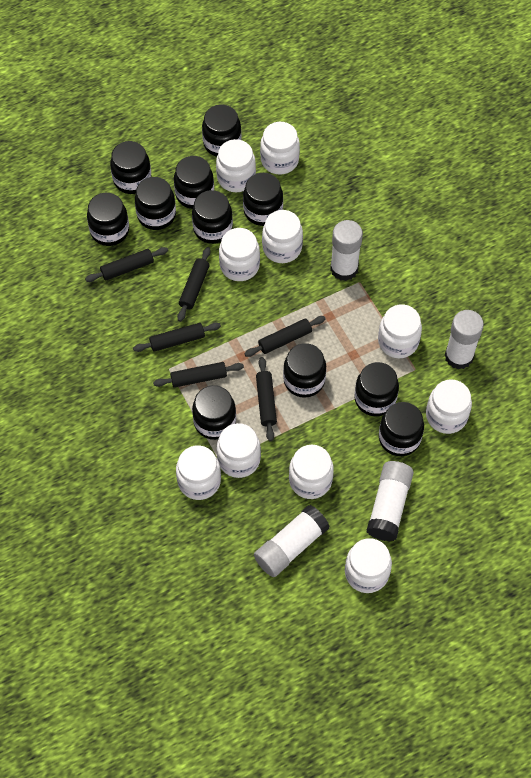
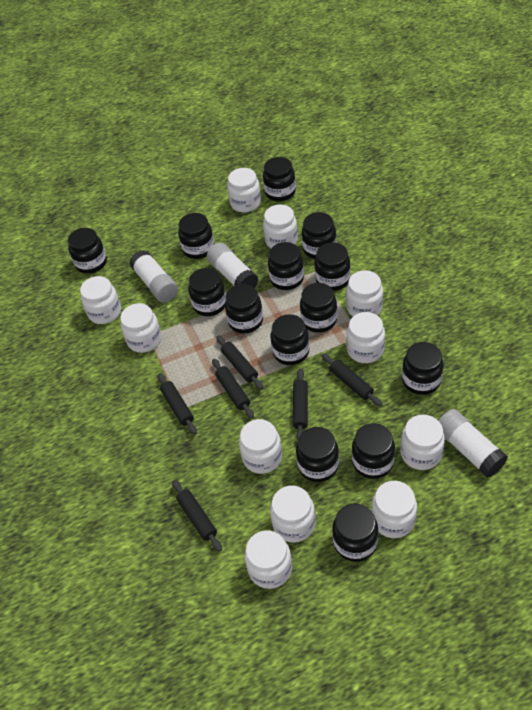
black jar: 11 -> 14
white glue stick: 4 -> 3
white jar: 10 -> 11

